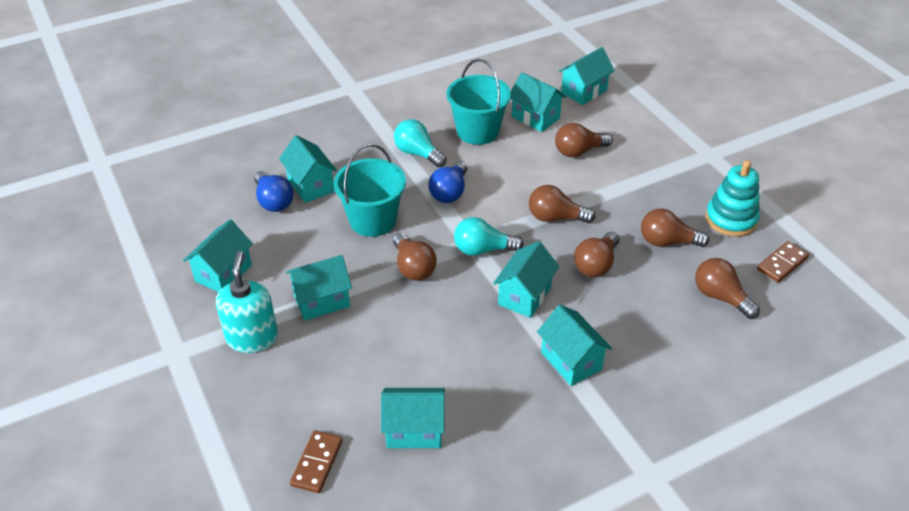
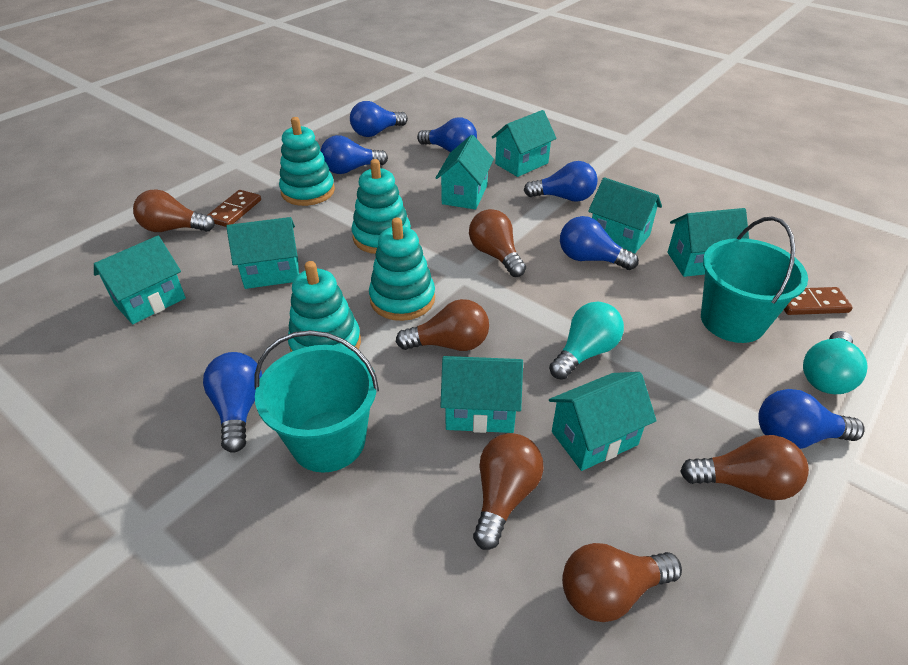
blue light bulb: 2 -> 7
turquoise soap dispenser: 1 -> 0
turquoise stacking toy: 1 -> 4

